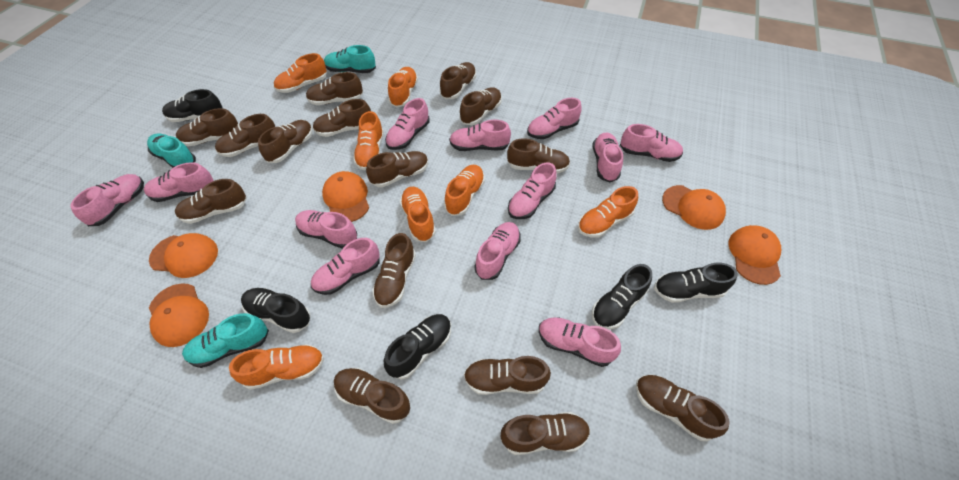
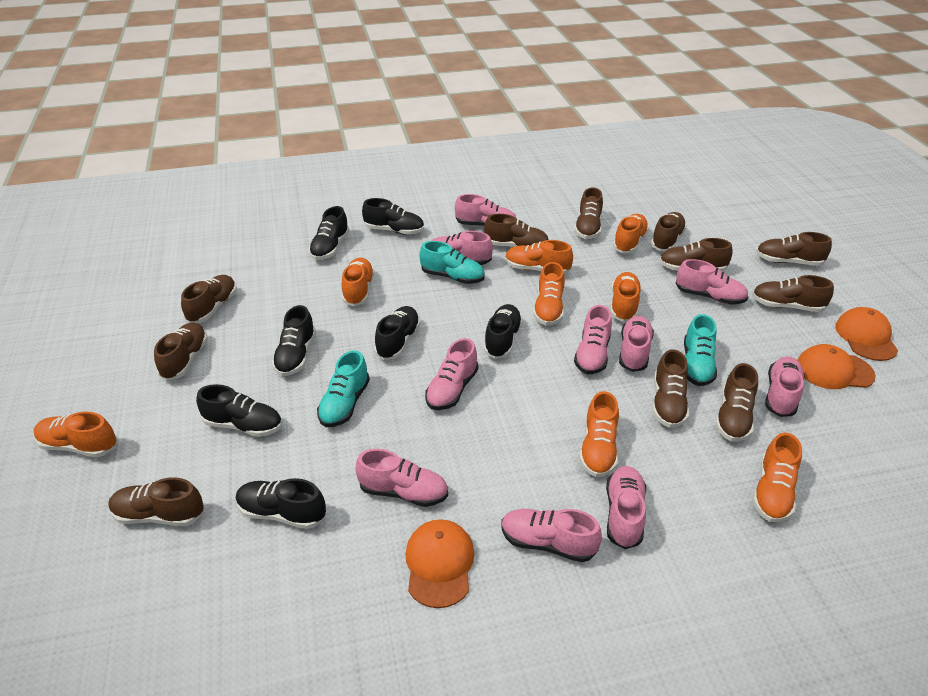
black shoe: 5 -> 7
brown shoe: 15 -> 11
orange cap: 5 -> 3
orange shoe: 7 -> 8
pink shoe: 12 -> 10

